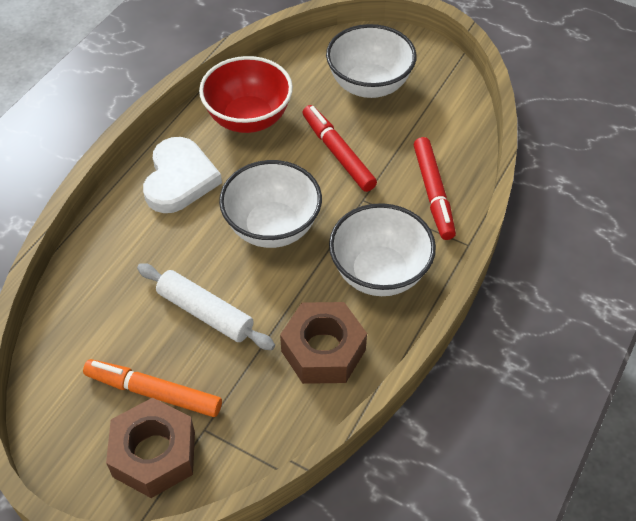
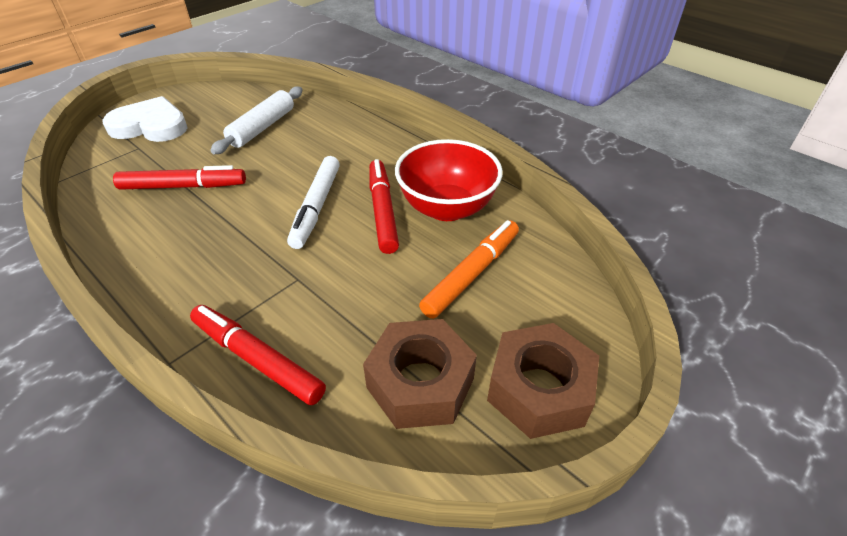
red marker: 2 -> 3
white bowl: 3 -> 0
white marker: 0 -> 1

